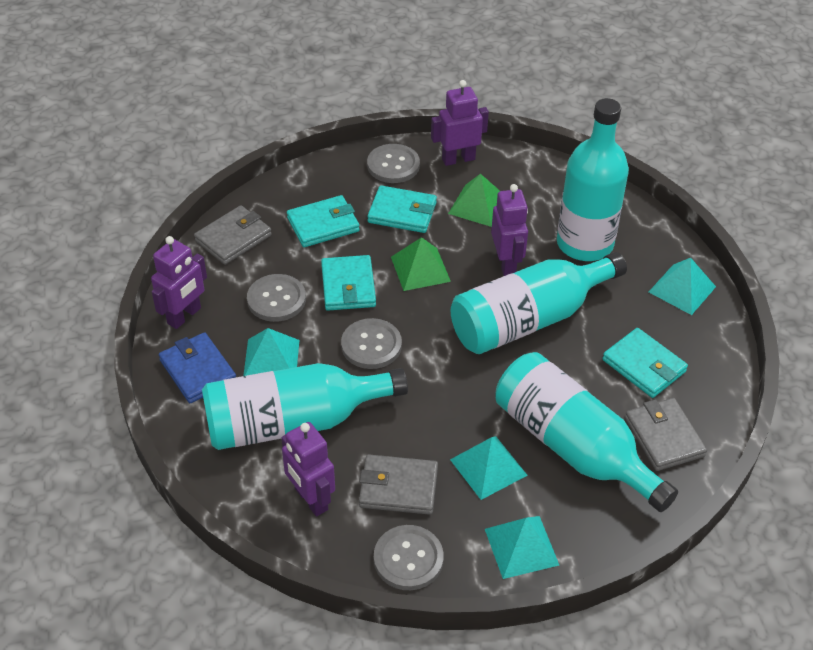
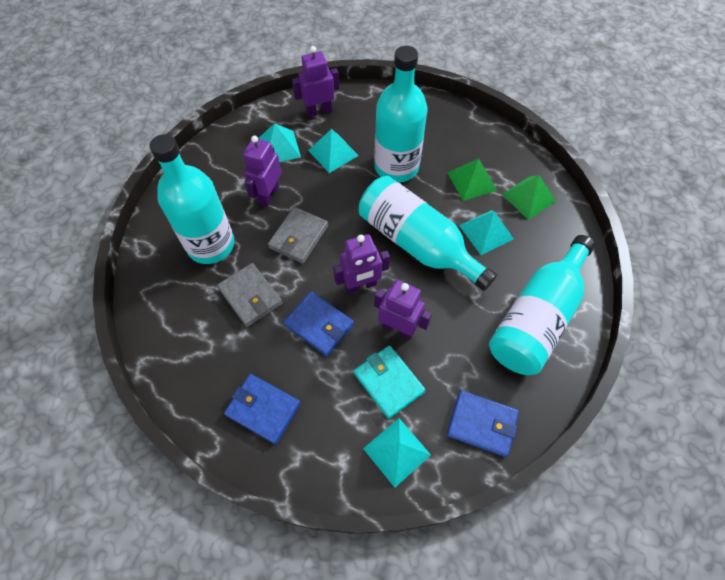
blue wallet: 1 -> 3
grey button: 4 -> 0
grey wallet: 3 -> 2
turquoise wallet: 4 -> 1

